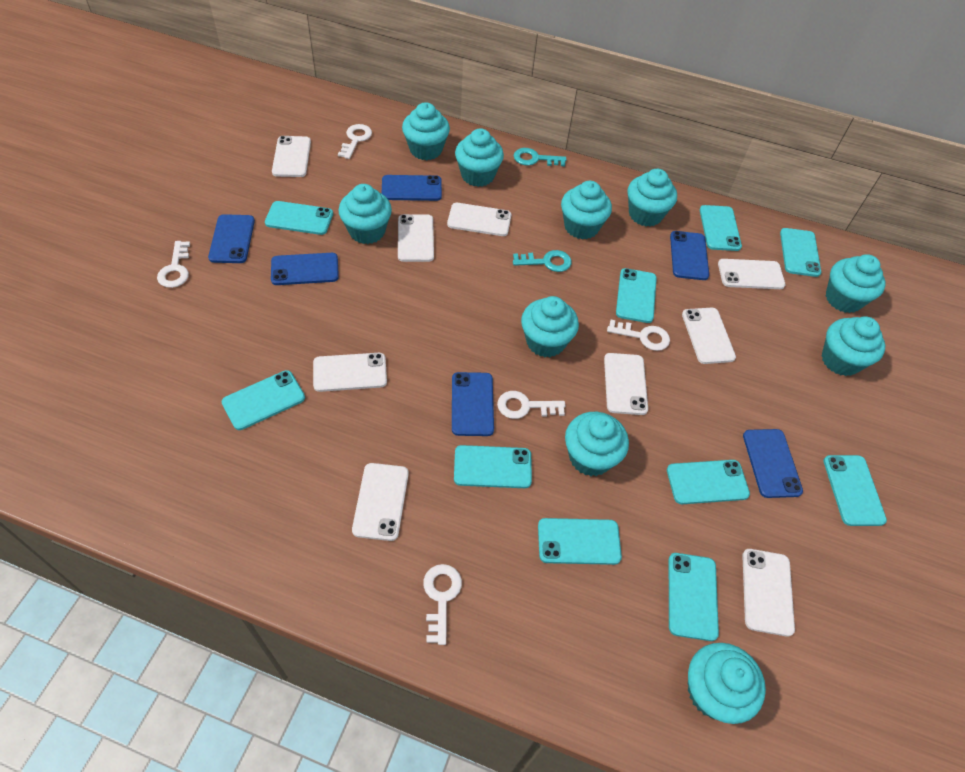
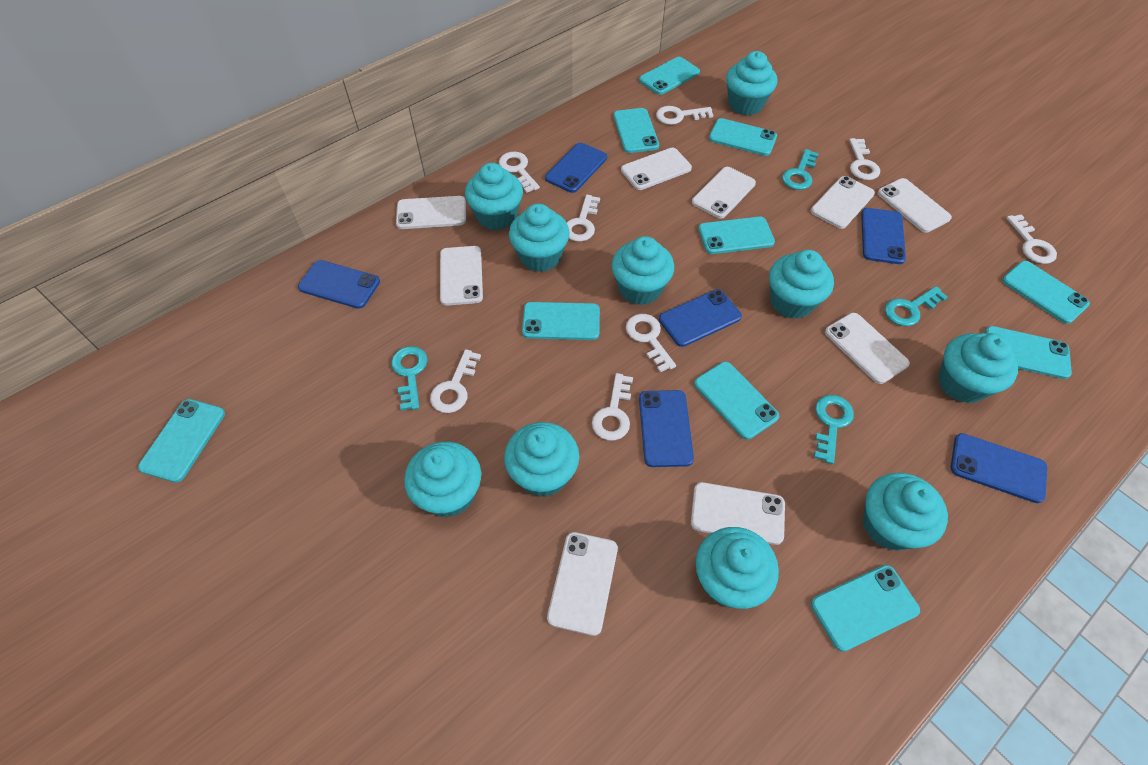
turquoise key: 2 -> 4
white key: 5 -> 8

